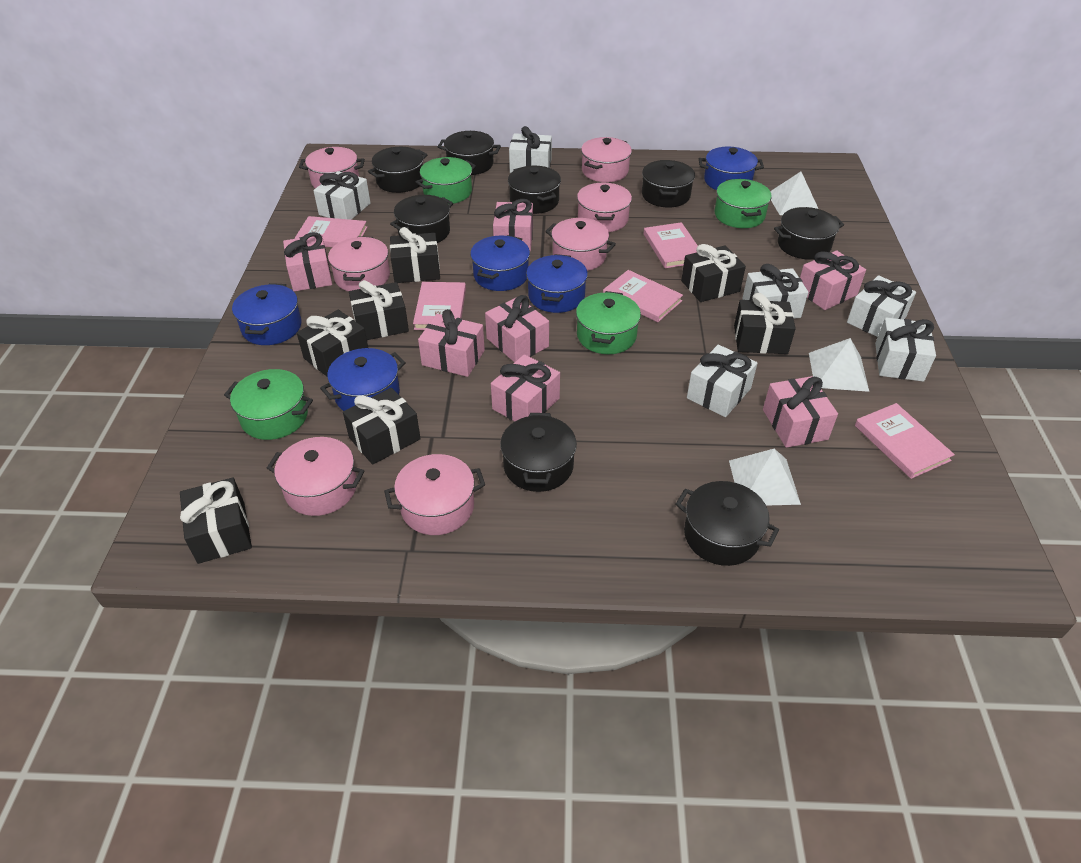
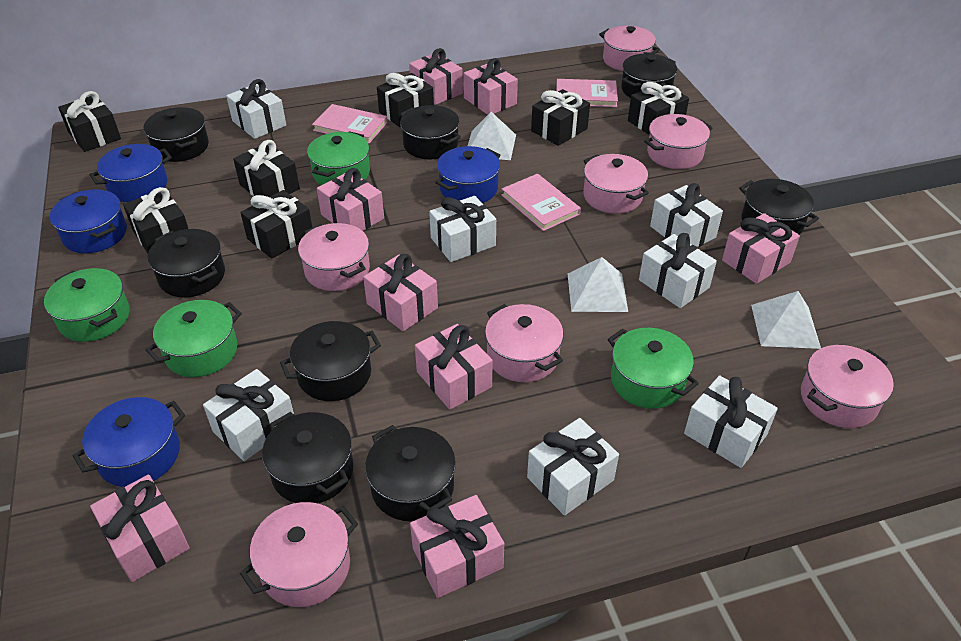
blue pot: 5 -> 4
pink book: 5 -> 3
pink gift: 7 -> 8
white gift: 6 -> 7

